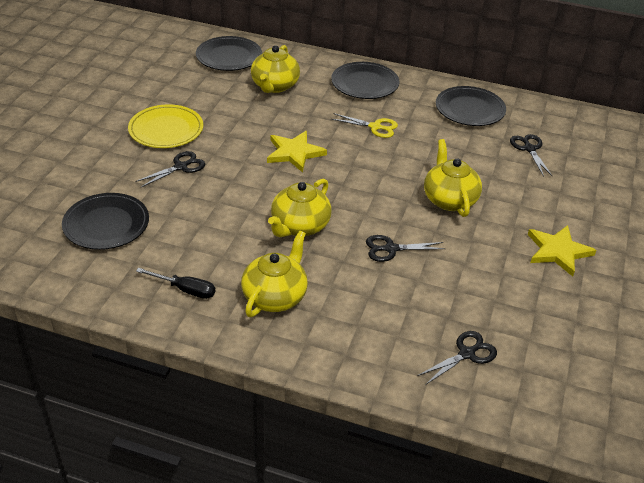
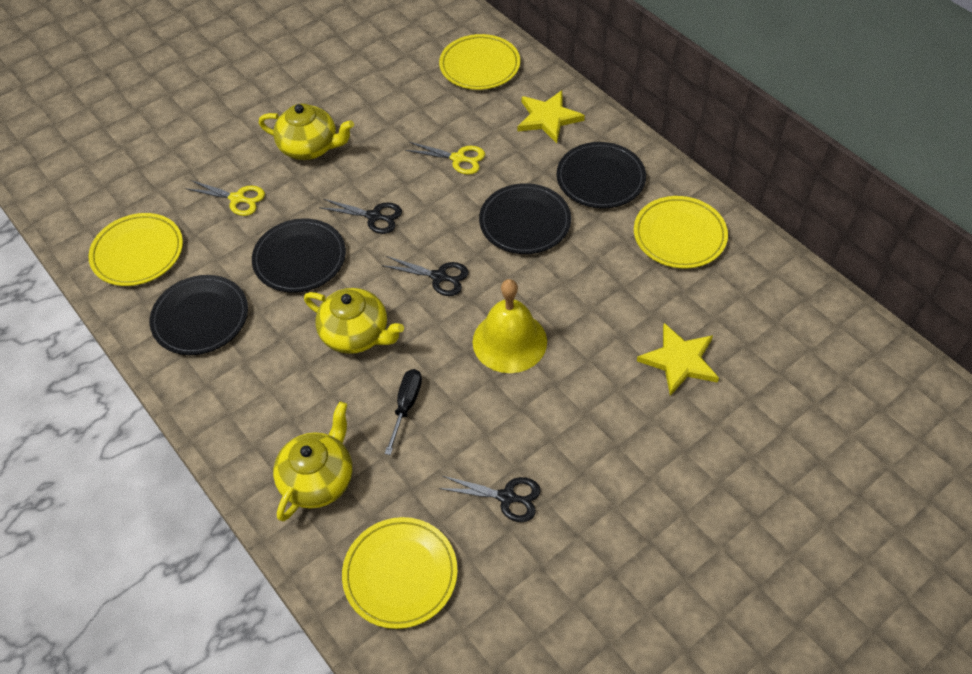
black scissors: 4 -> 3
yellow bell: 0 -> 1
yellow plate: 1 -> 4
yellow scissors: 1 -> 2
yellow teapot: 4 -> 3

